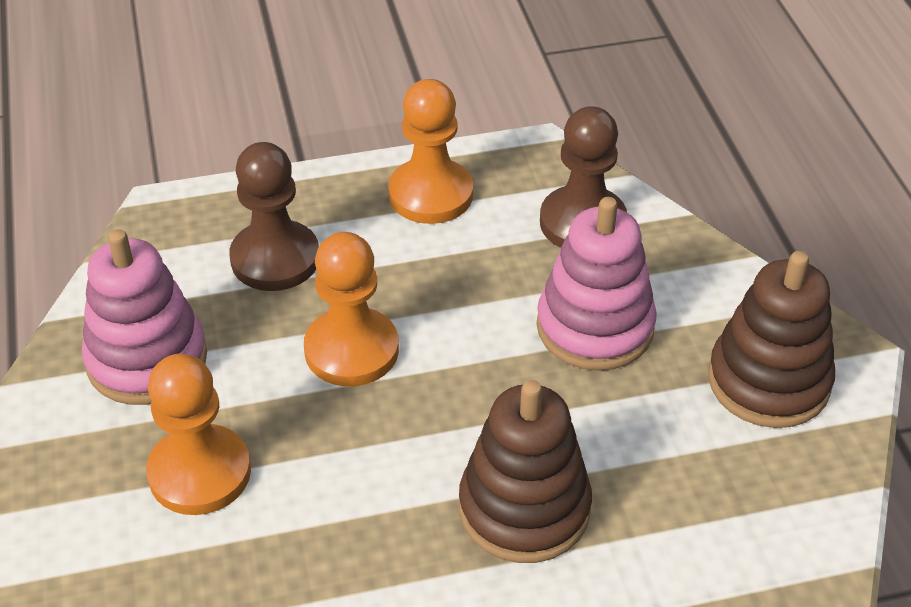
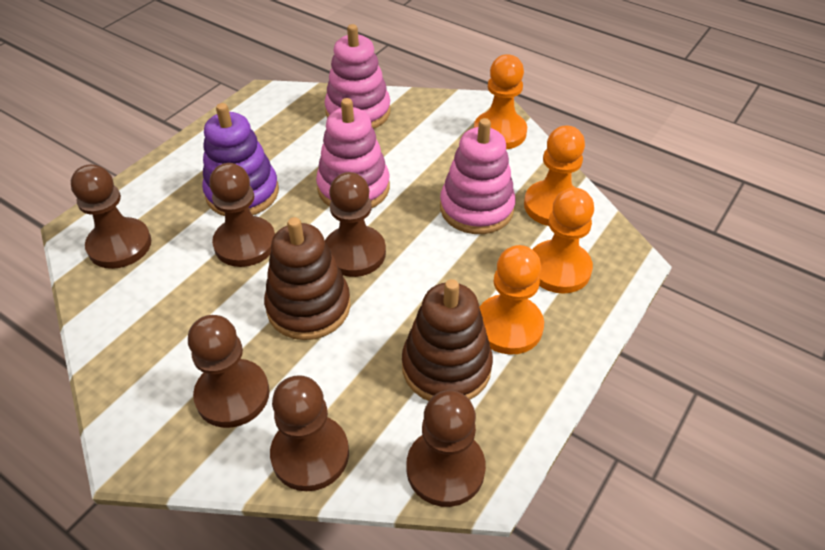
brown pawn: 2 -> 6
orange pawn: 3 -> 4
pink stacking toy: 2 -> 3
purple stacking toy: 0 -> 1

